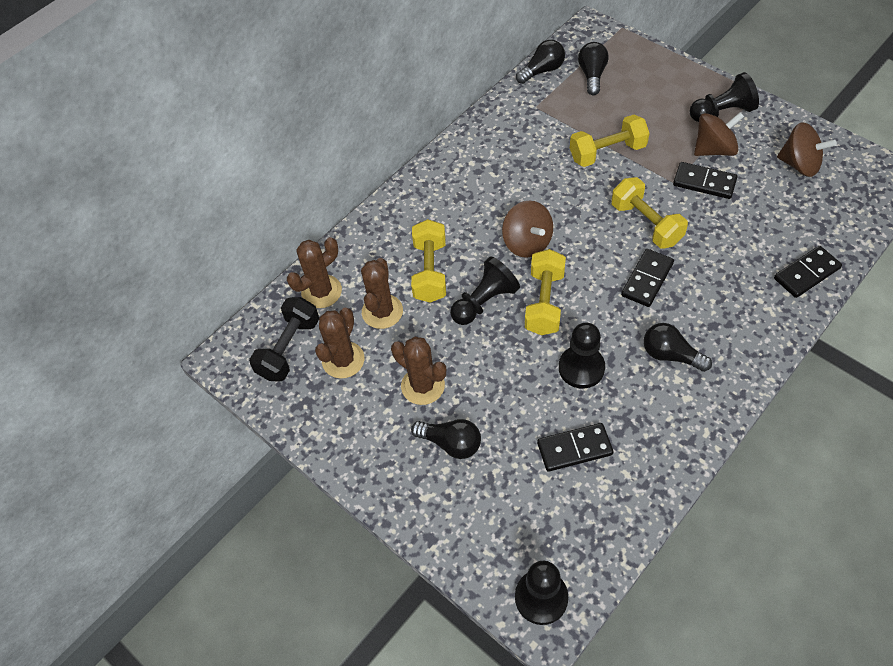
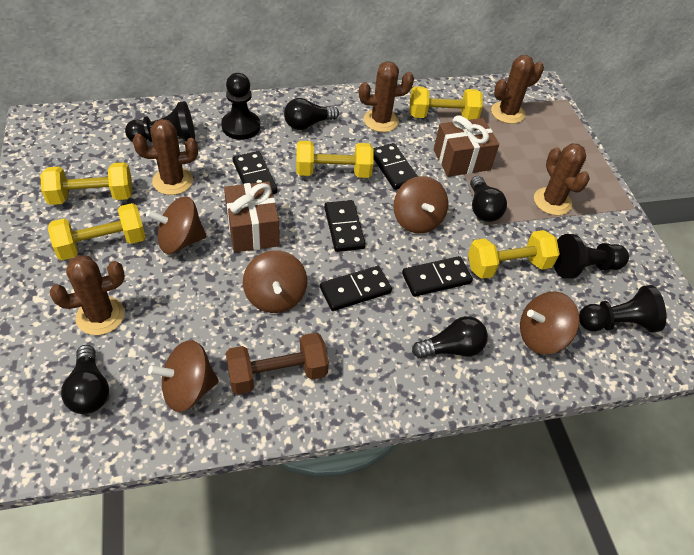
black domino: 4 -> 5
black dumbbell: 1 -> 0
brown cactus: 4 -> 5
brown dumbbell: 0 -> 1
brown gift: 0 -> 2
brown spinning top: 3 -> 5
yellow dumbbell: 4 -> 5

